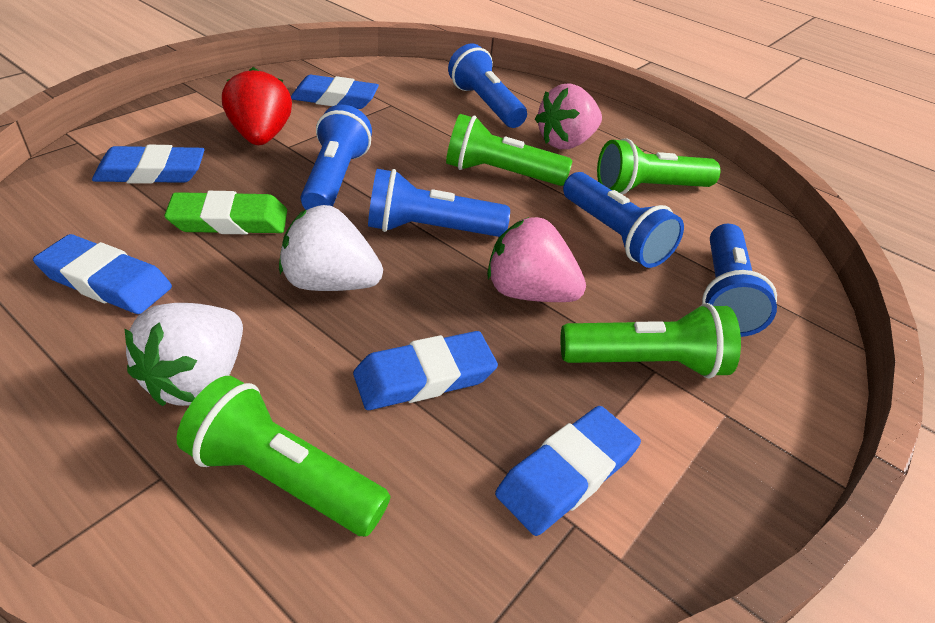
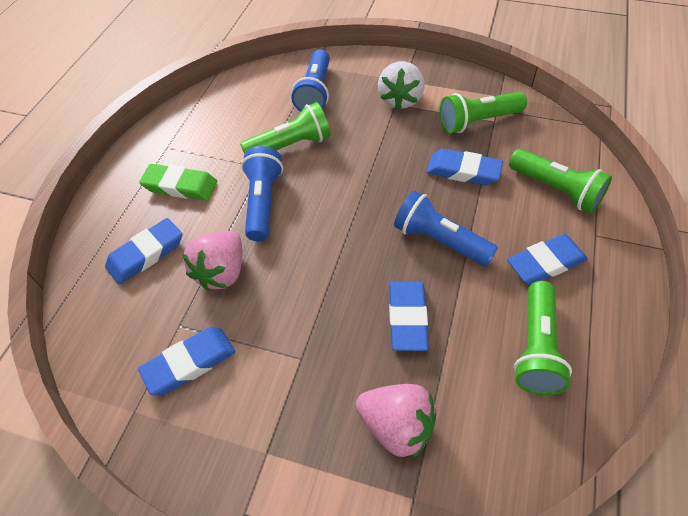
blue flashlight: 5 -> 3
red strawberry: 1 -> 0
white strawberry: 2 -> 1

